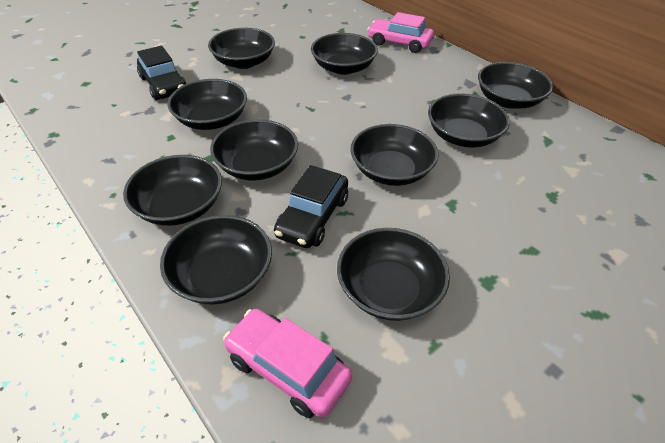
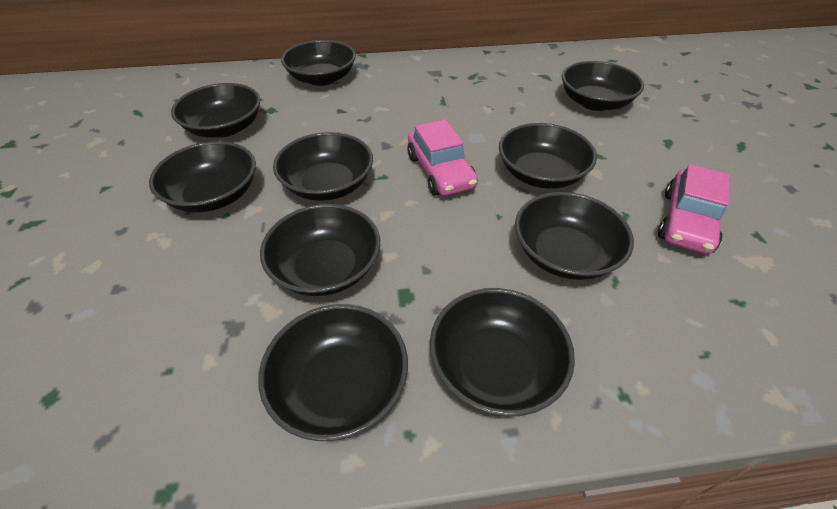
black car: 2 -> 0

